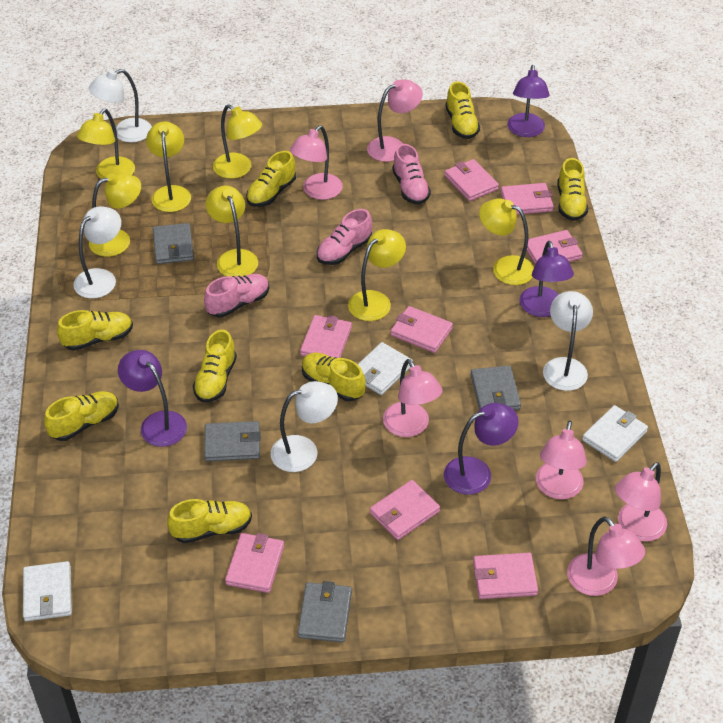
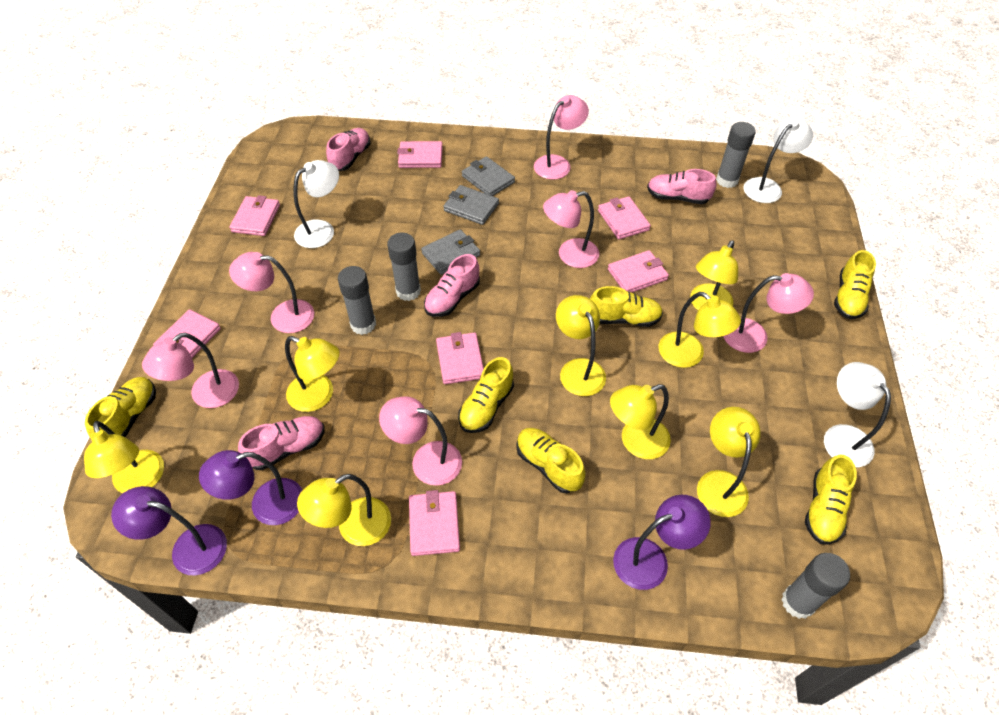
grey glue stick: 0 -> 4
grey wallet: 4 -> 3
pink shoe: 3 -> 4
pink wallet: 8 -> 7
purple lamp: 4 -> 3
white lamp: 4 -> 3
white wallet: 3 -> 0
yellow lamp: 7 -> 8
yellow shoe: 8 -> 6

